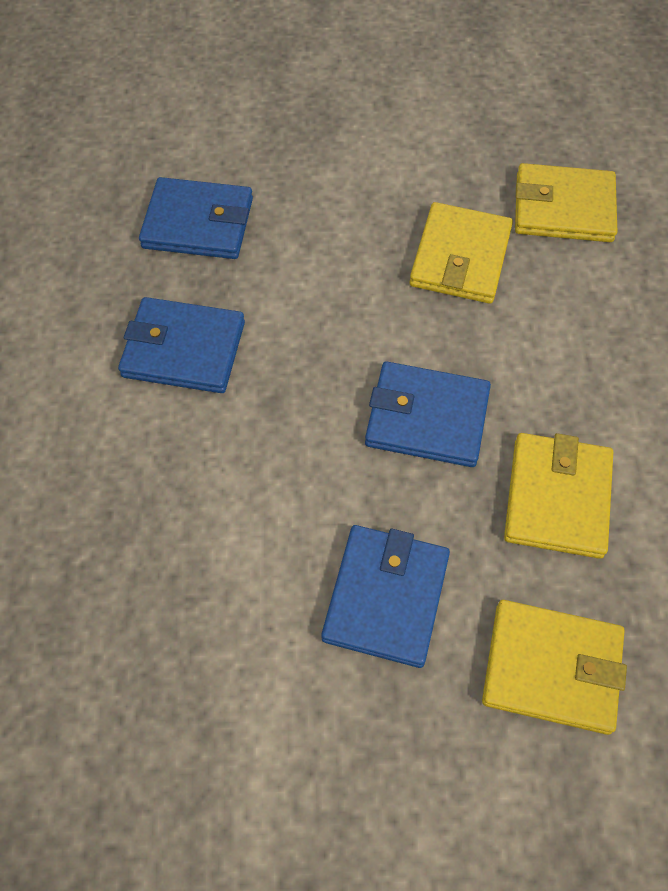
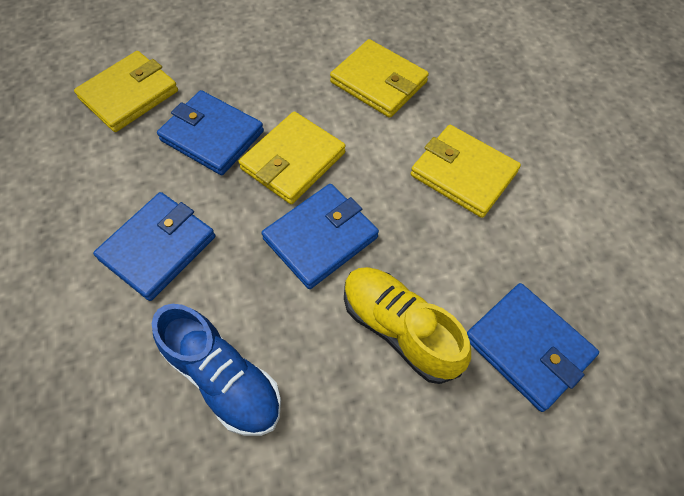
blue shoe: 0 -> 1
yellow shoe: 0 -> 1

